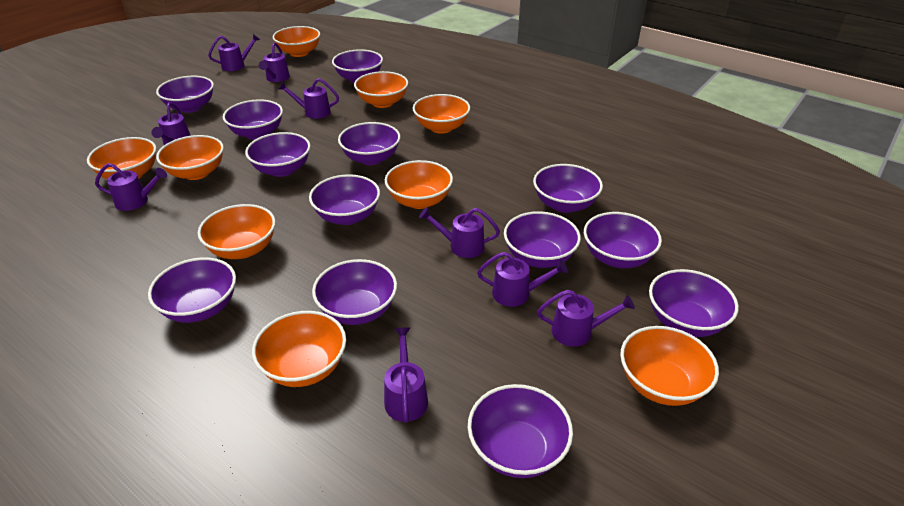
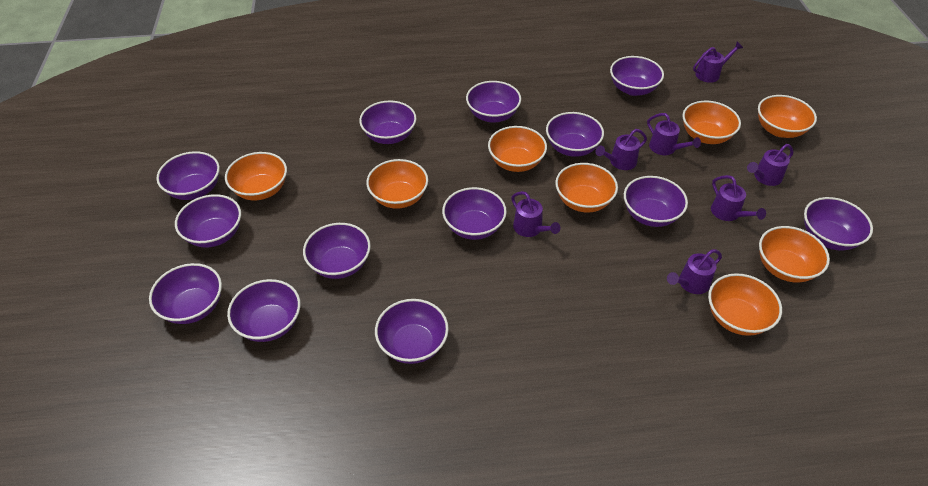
orange bowl: 9 -> 8
purple watering can: 9 -> 7

